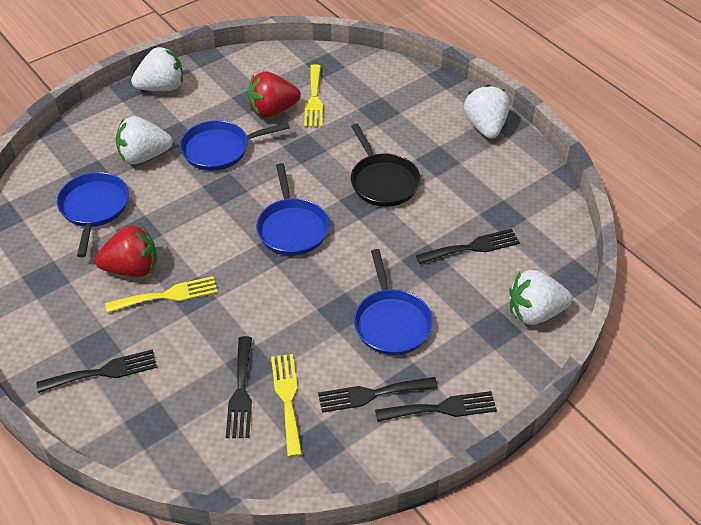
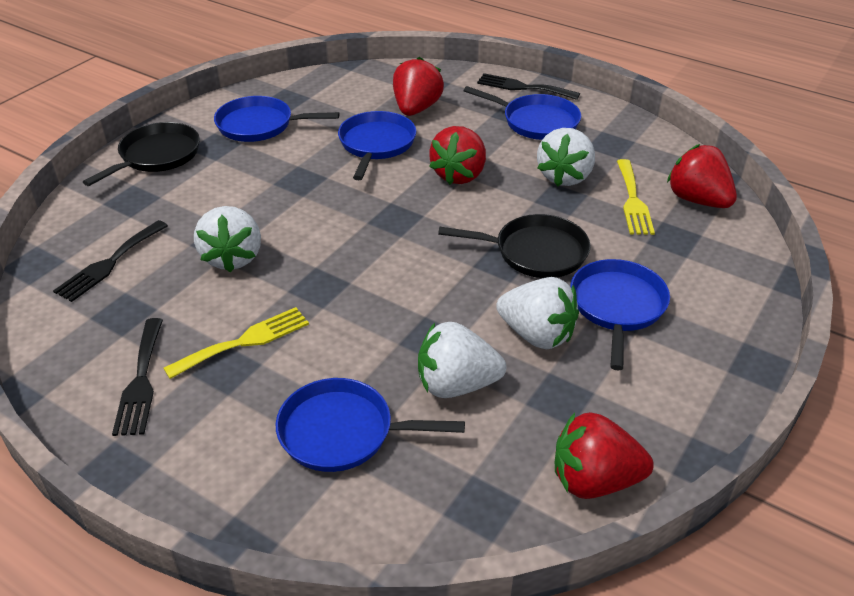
black fork: 5 -> 3
black pan: 1 -> 2
blue pan: 4 -> 5
red strawberry: 2 -> 4
yellow fork: 3 -> 2

